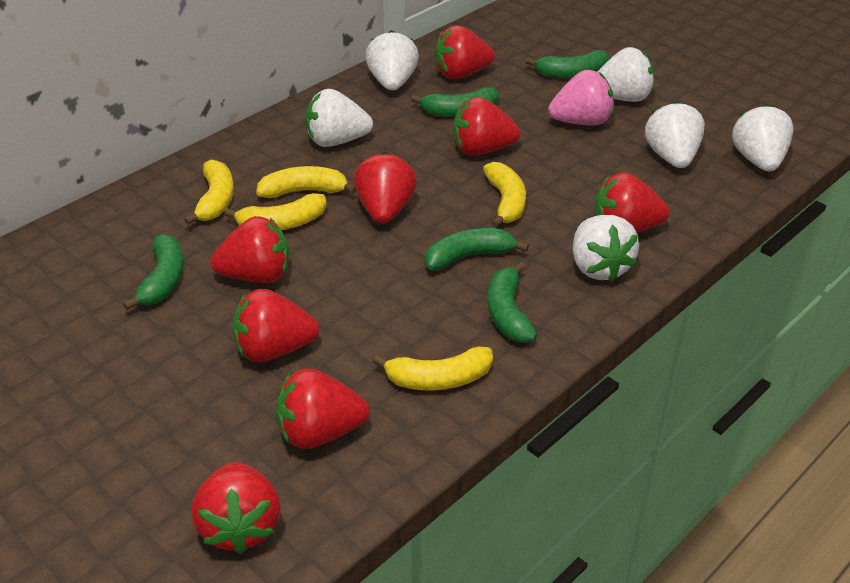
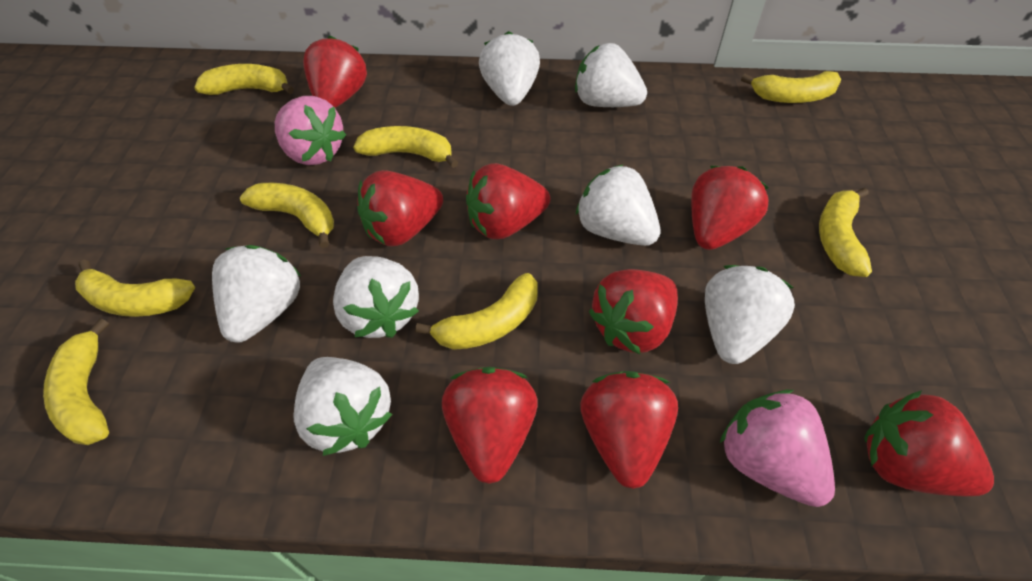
green banana: 5 -> 0
pink strawberry: 1 -> 2
white strawberry: 6 -> 7
yellow banana: 5 -> 8

